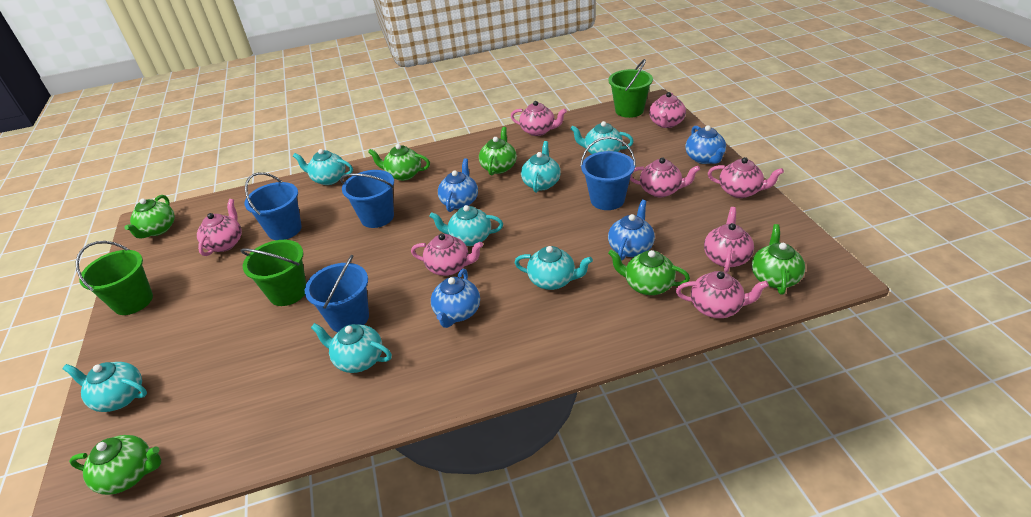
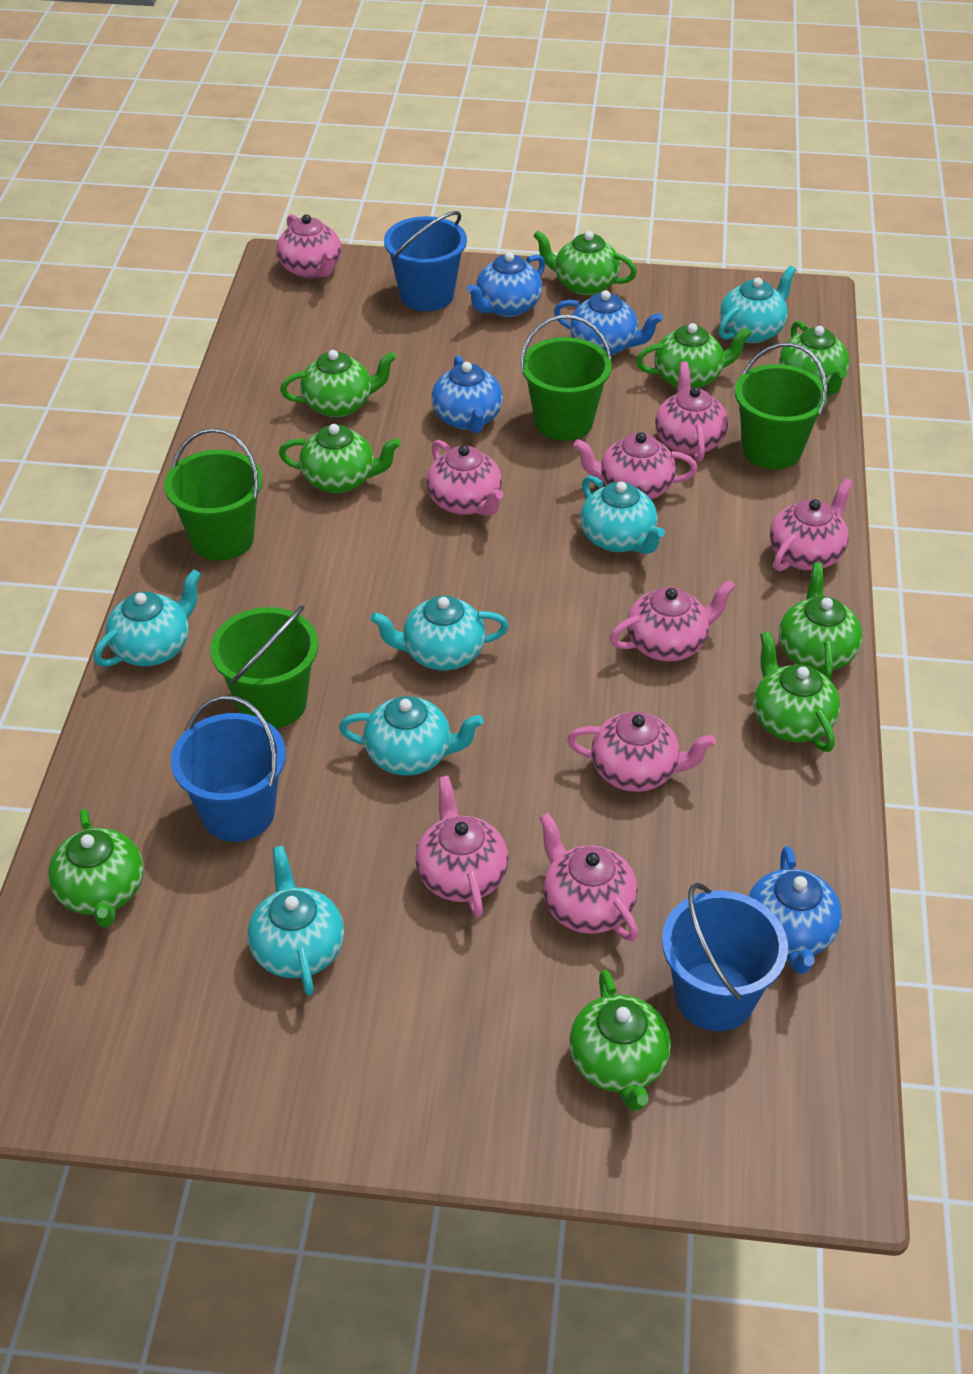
blue bucket: 4 -> 3
green bucket: 3 -> 4
green teapot: 6 -> 9
pink teapot: 8 -> 9
turquoise teapot: 7 -> 6

